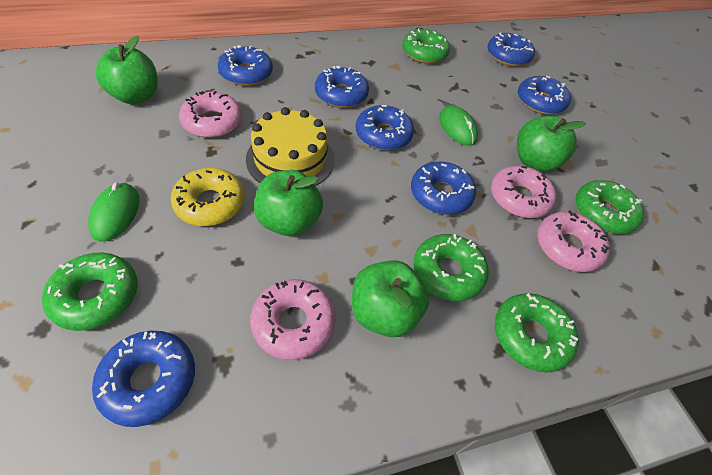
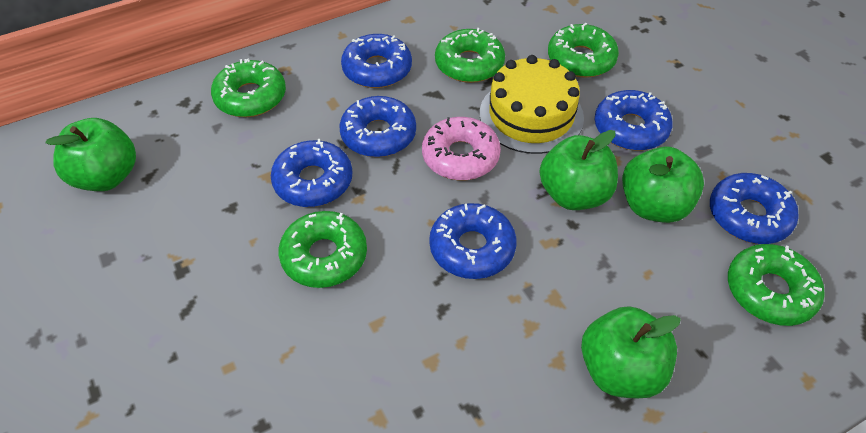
blue donut: 7 -> 6
green mouse: 2 -> 0
pink donut: 4 -> 1
yellow donut: 1 -> 0

